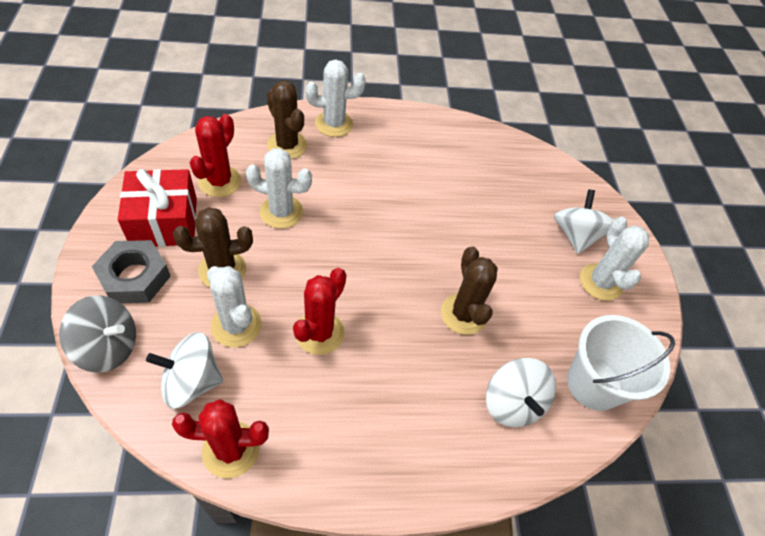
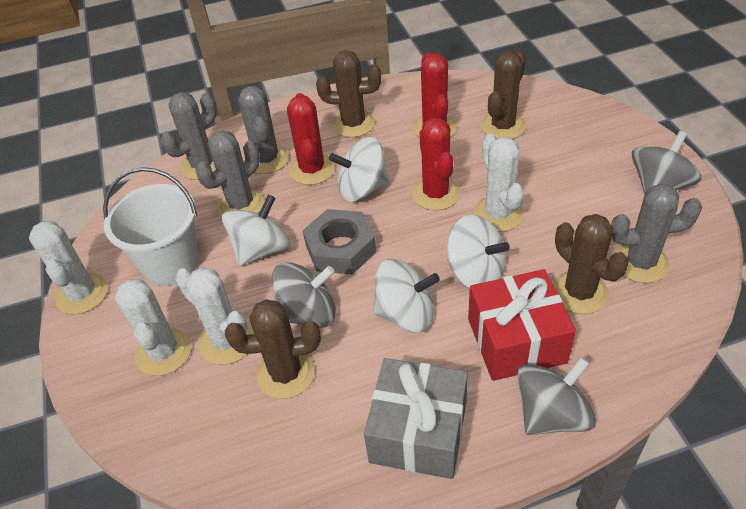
brown cactus: 3 -> 4
grey cactus: 0 -> 4
grey gift: 0 -> 1
grey spinning top: 1 -> 3
white spinning top: 3 -> 4

